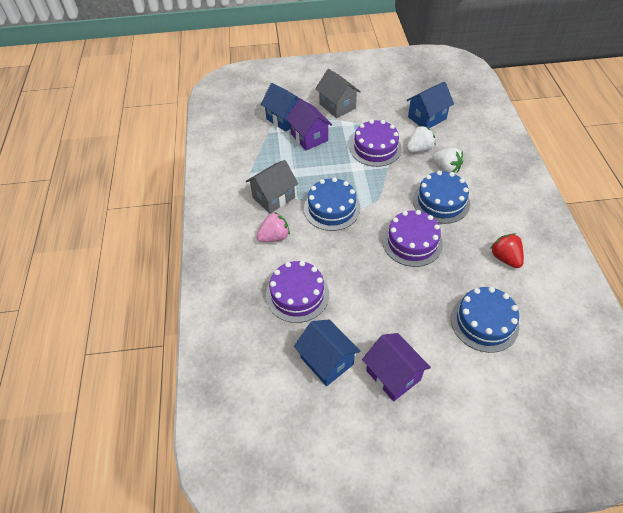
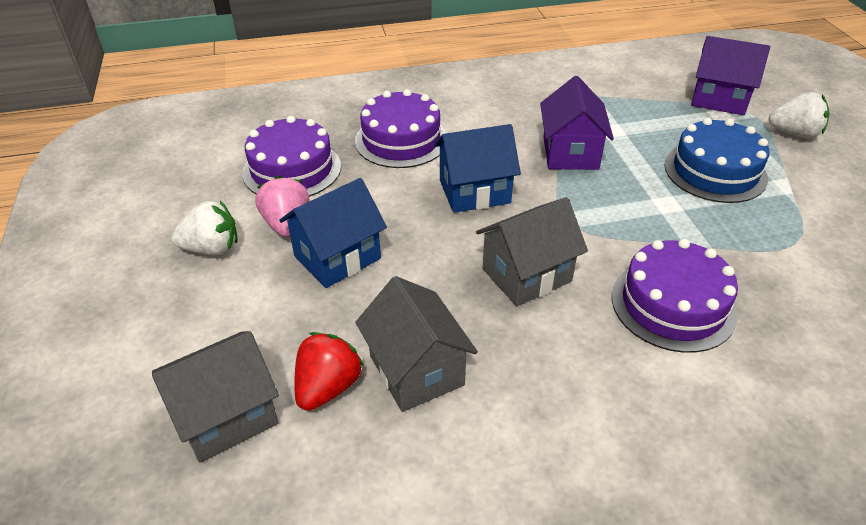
blue cake: 3 -> 1
blue house: 3 -> 2
grey house: 2 -> 3

